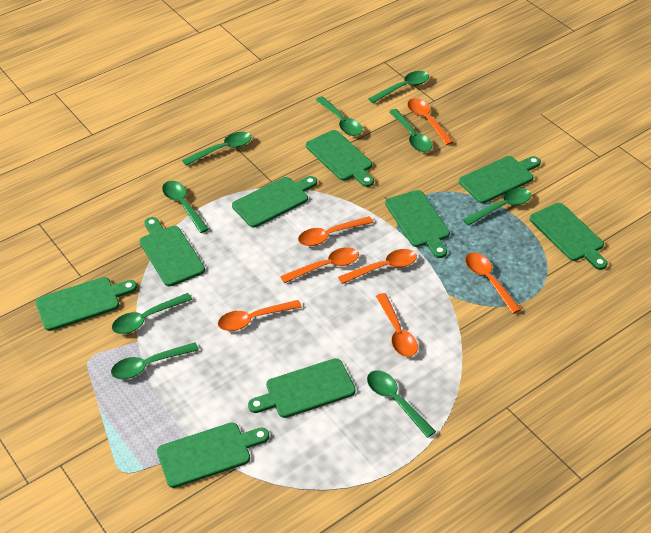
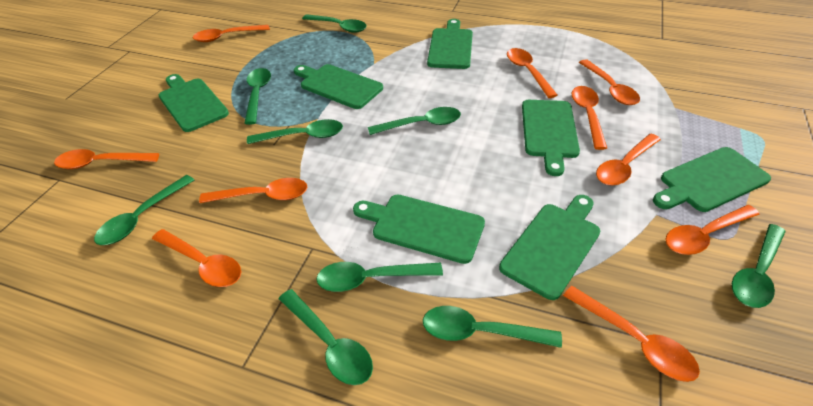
green cutting board: 9 -> 7
orange spoon: 7 -> 10

